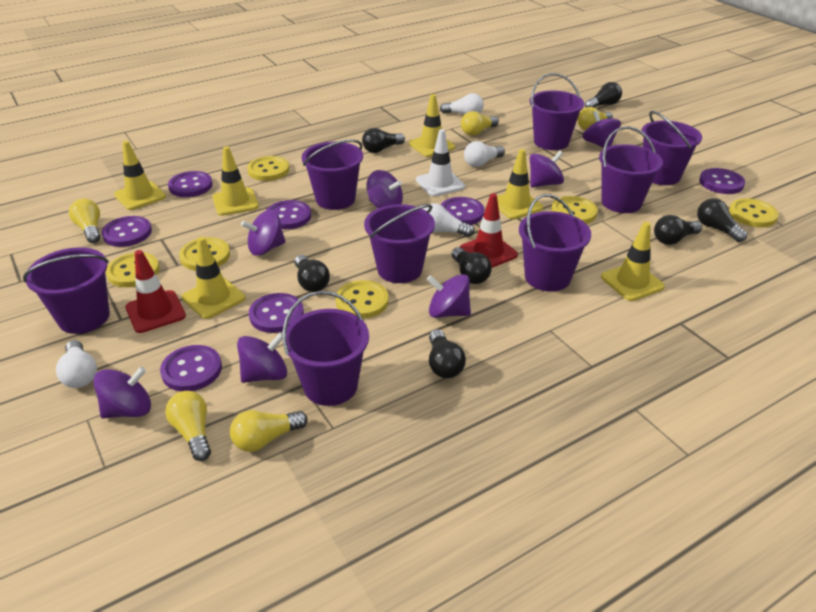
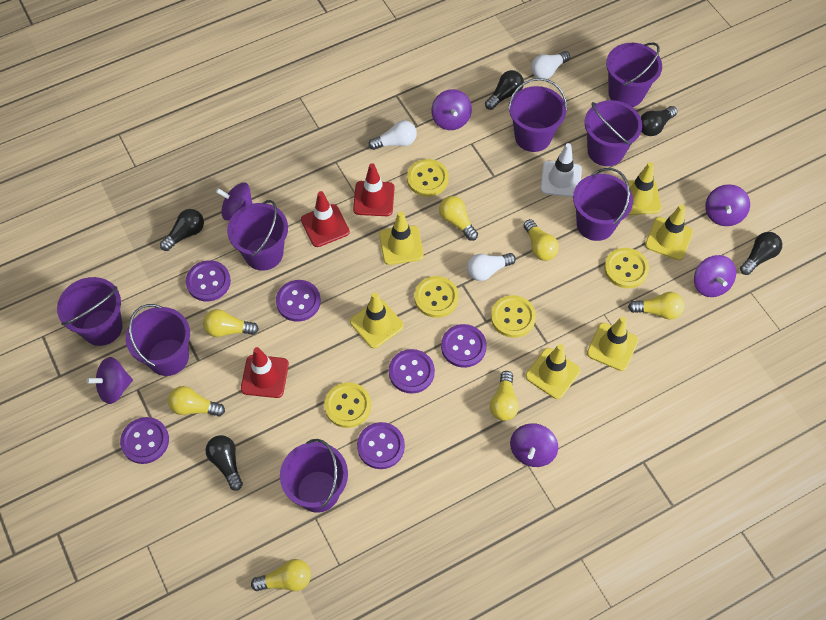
black light bulb: 7 -> 5
purple button: 7 -> 6
purple spinning top: 7 -> 6
red traffic cone: 2 -> 3
white light bulb: 4 -> 3
yellow button: 6 -> 5
yellow light bulb: 5 -> 7

